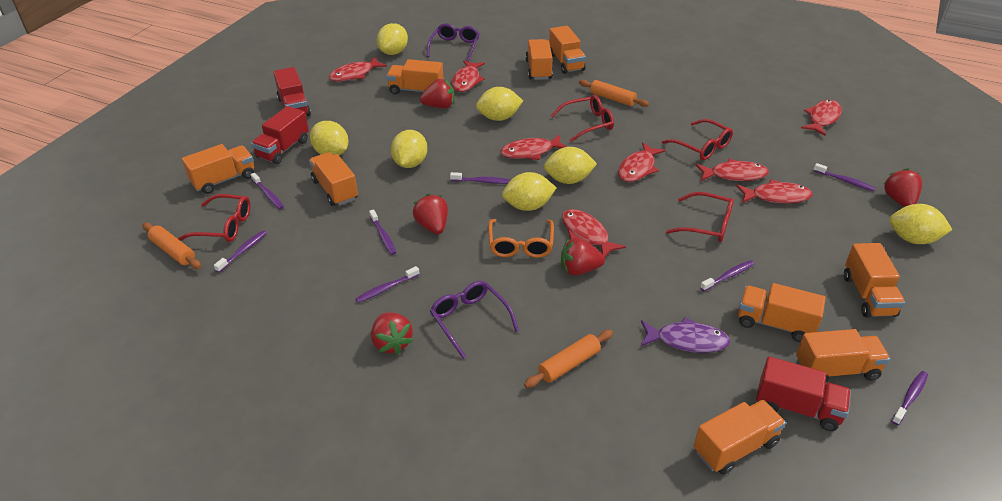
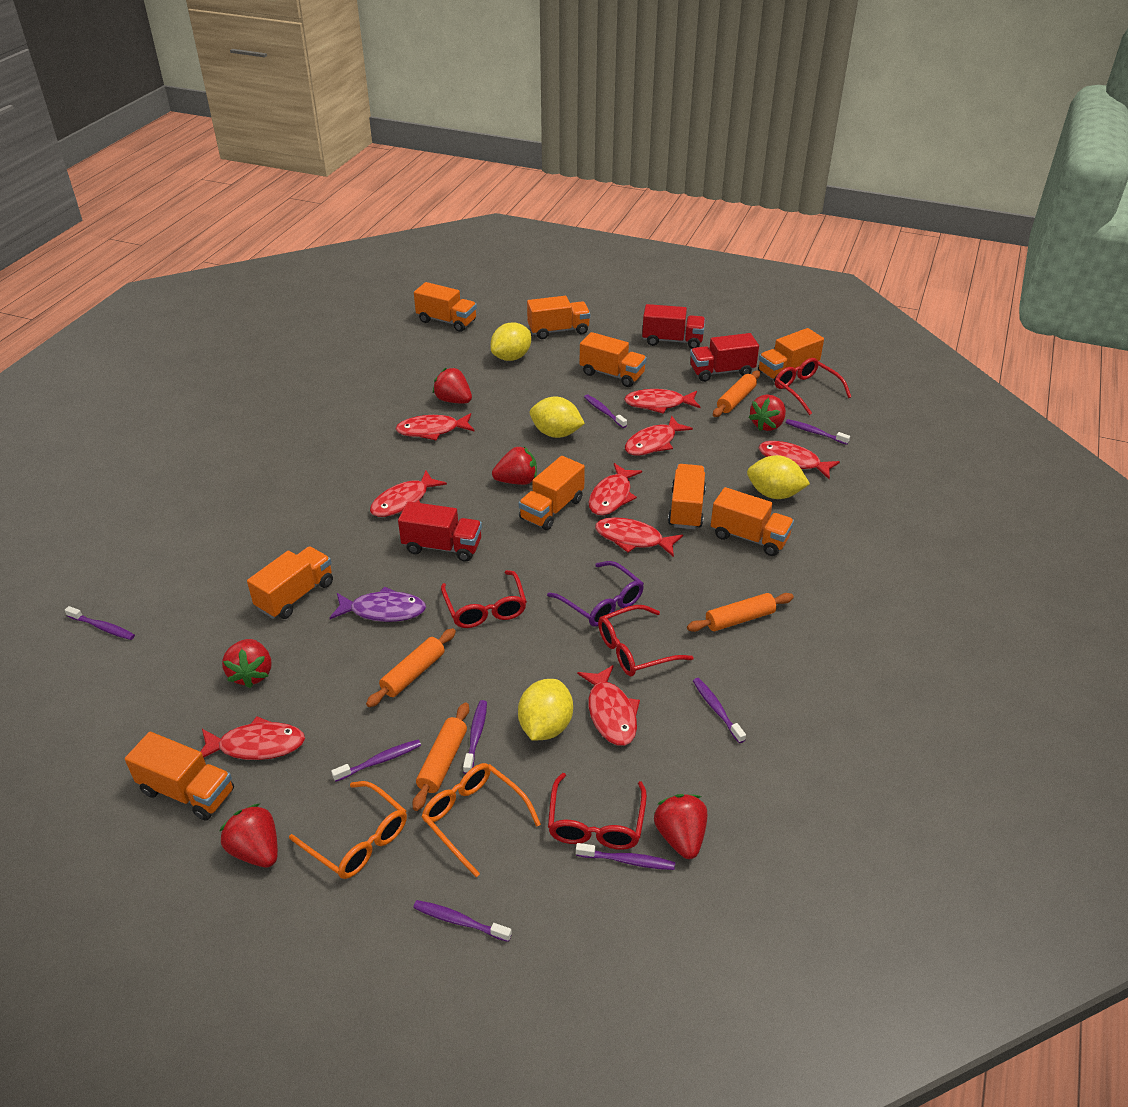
orange glasses: 1 -> 2
orange rolling pin: 3 -> 4
purple glasses: 2 -> 1
red fish: 8 -> 9
red strawberry: 5 -> 6
yellow lemon: 7 -> 4

